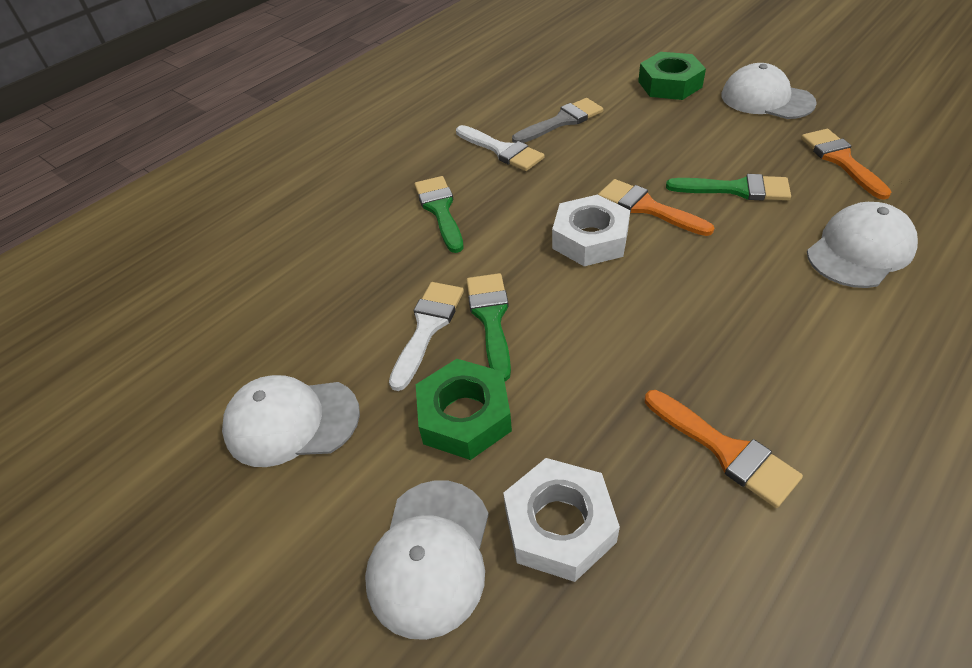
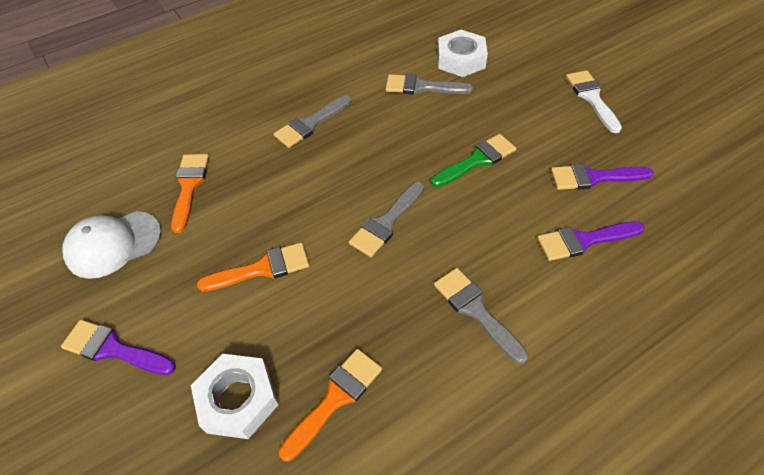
green brush: 3 -> 1
green nut: 2 -> 0
grey brush: 1 -> 4
purple brush: 0 -> 3
white brush: 2 -> 1
white cap: 4 -> 1

